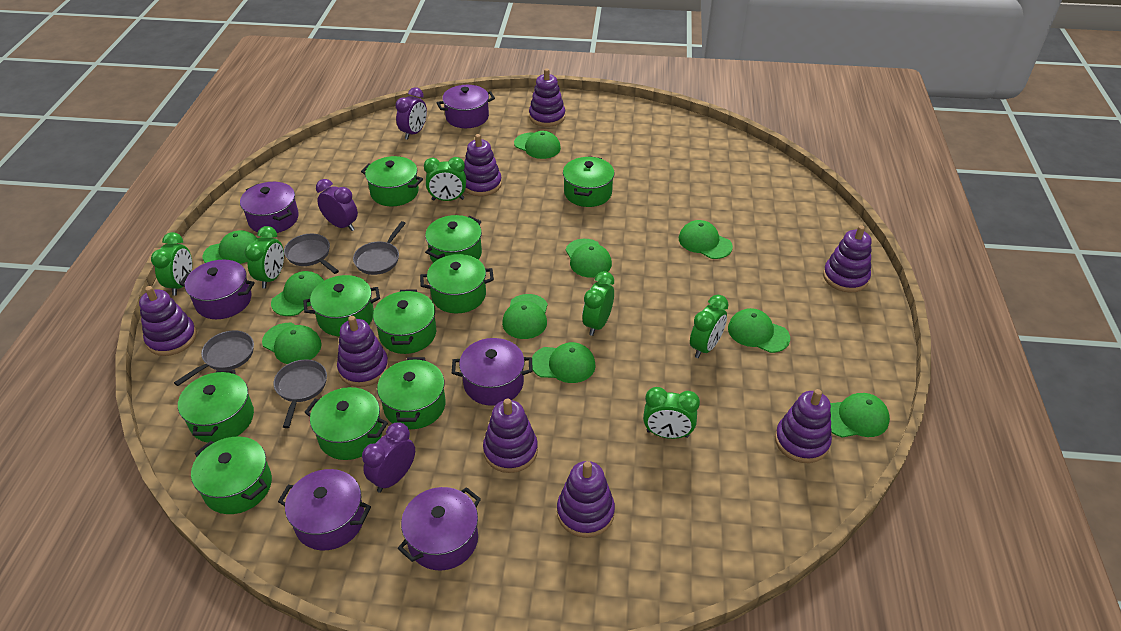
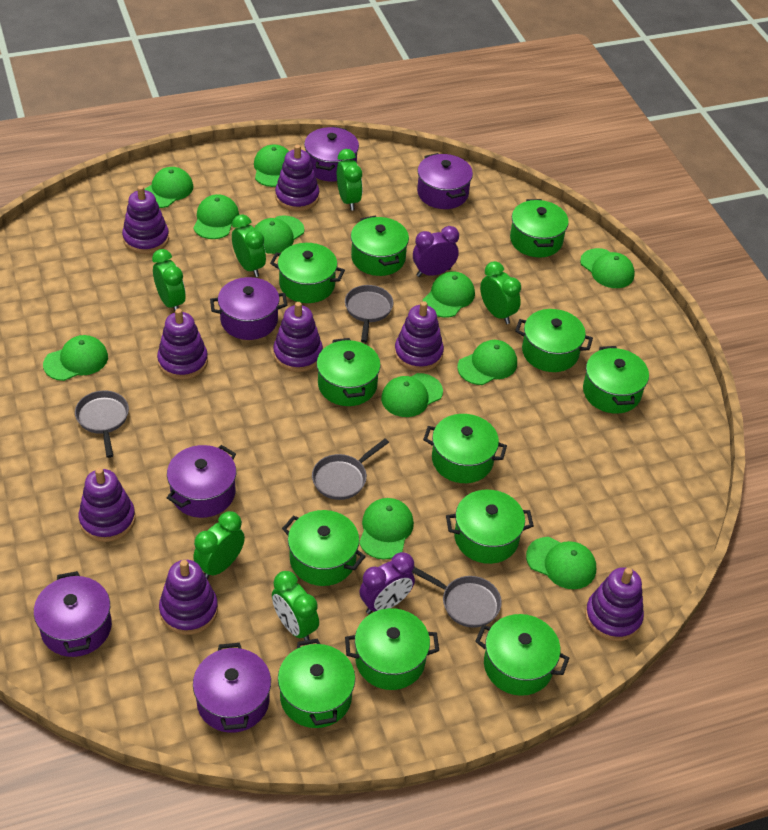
green cap: 10 -> 11
green pot: 10 -> 12
purple clock: 3 -> 2

